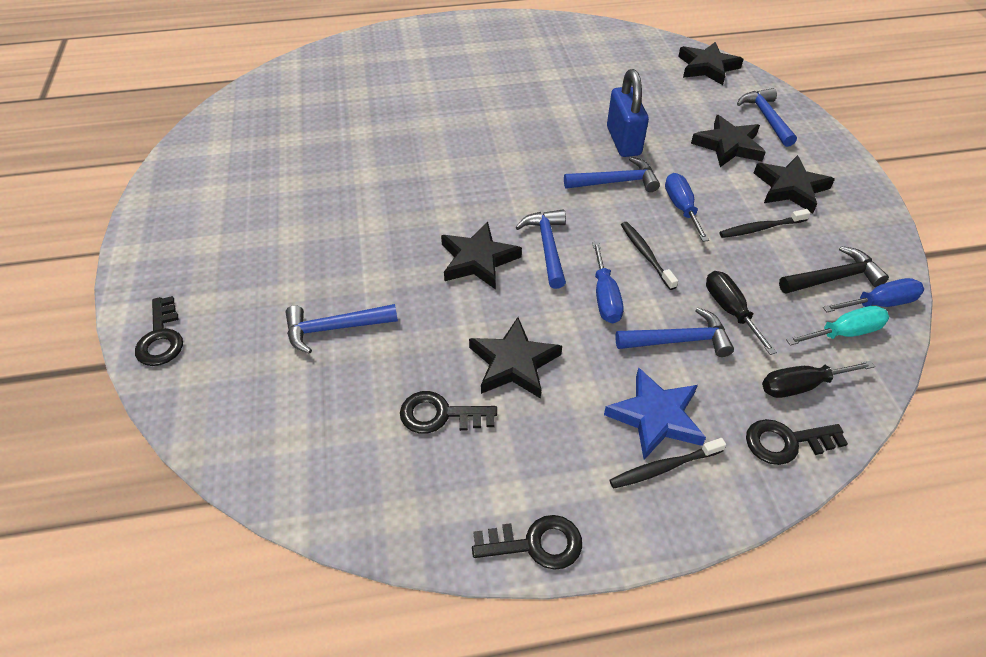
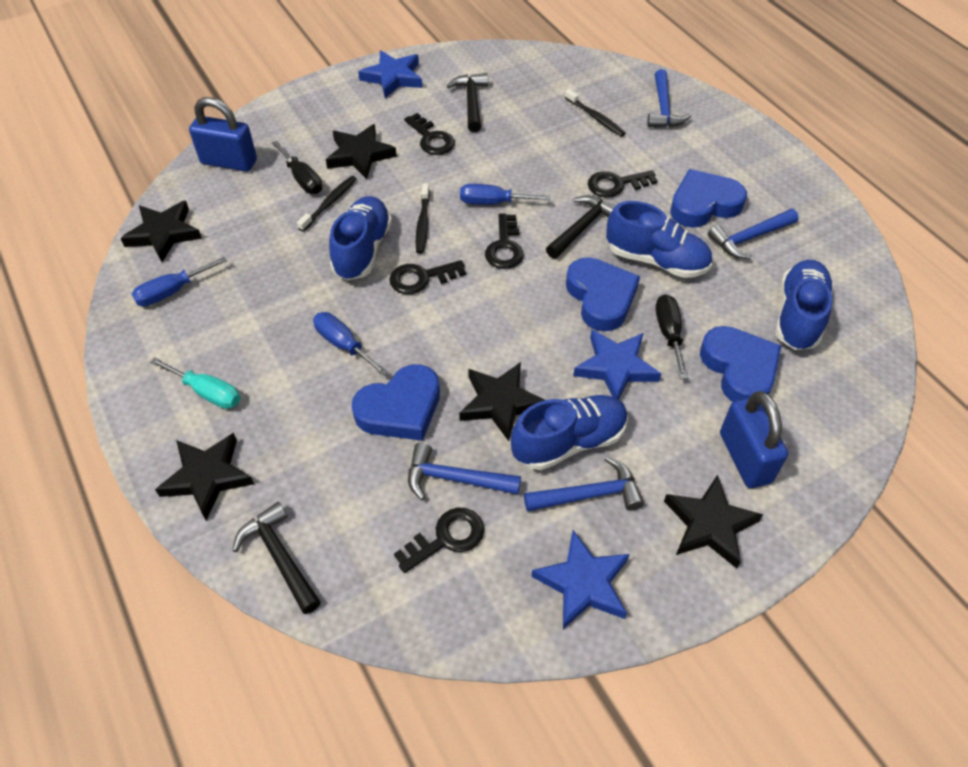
black hammer: 1 -> 3
black key: 4 -> 5
blue hammer: 5 -> 4
blue heart: 0 -> 4
blue padlock: 1 -> 2
blue shoe: 0 -> 4
blue star: 1 -> 3

